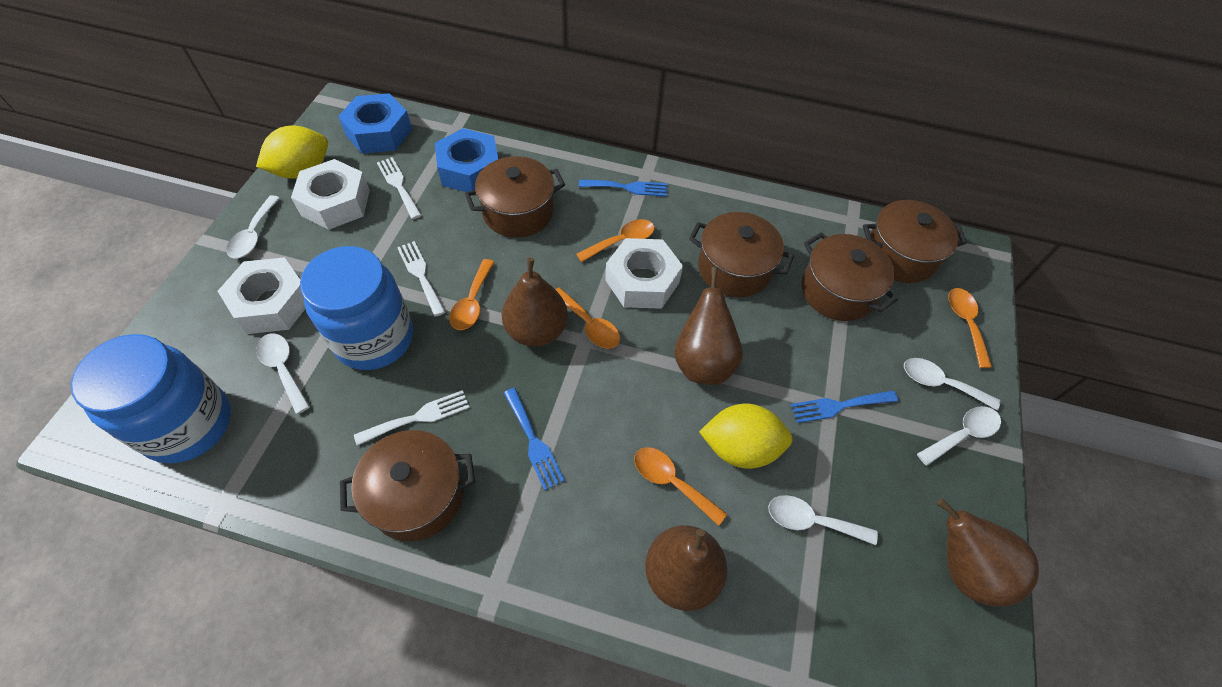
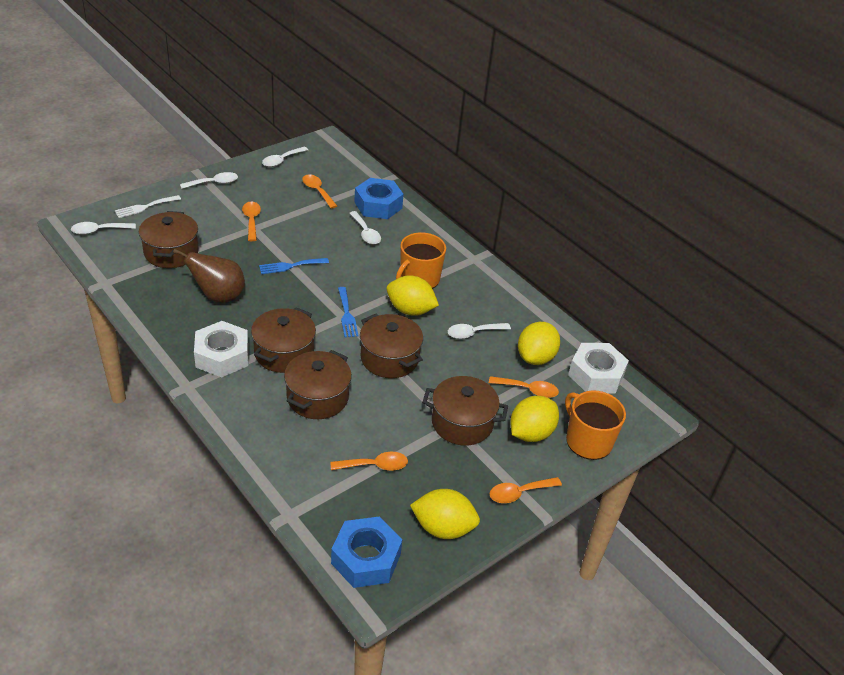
blue fork: 3 -> 2
blue jar: 2 -> 0
brown pear: 4 -> 1
orange mug: 0 -> 2
white fork: 3 -> 1
white nut: 3 -> 2
yellow lemon: 2 -> 4

